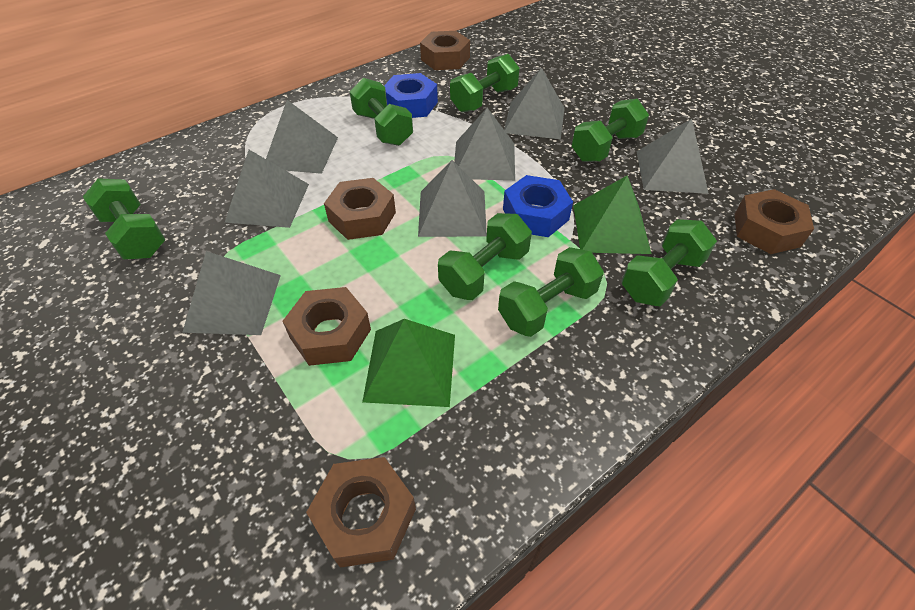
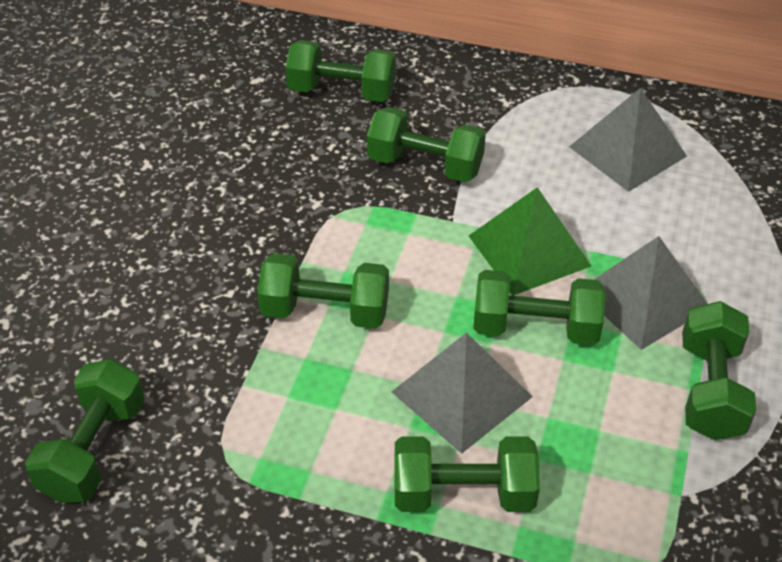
blue nut: 2 -> 0
brown nut: 5 -> 0
green pyramid: 2 -> 1
grey pyramid: 7 -> 3

